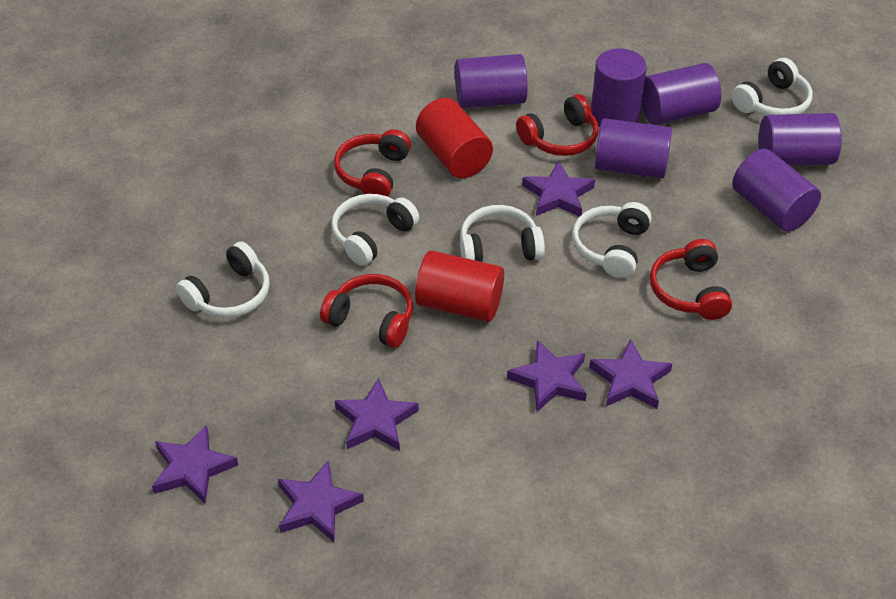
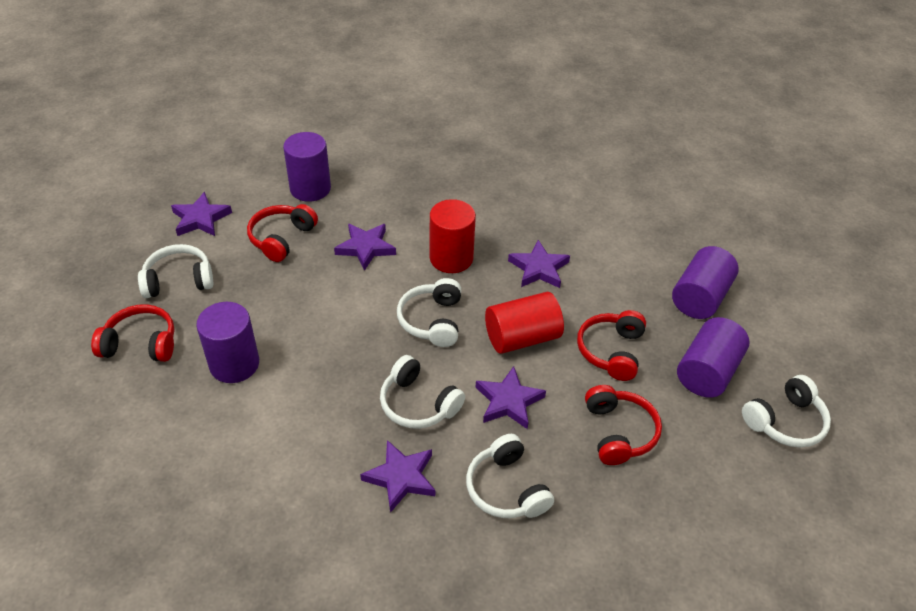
purple cylinder: 6 -> 4
purple star: 6 -> 5

